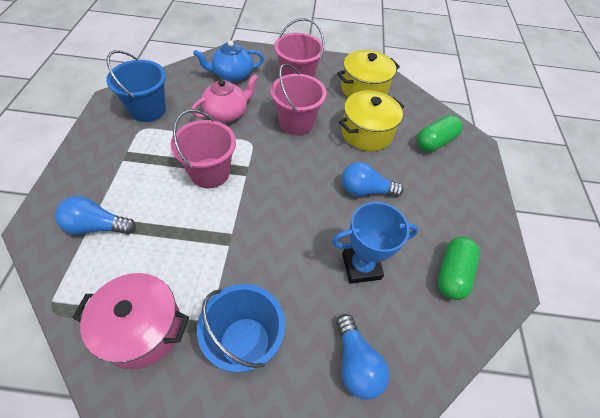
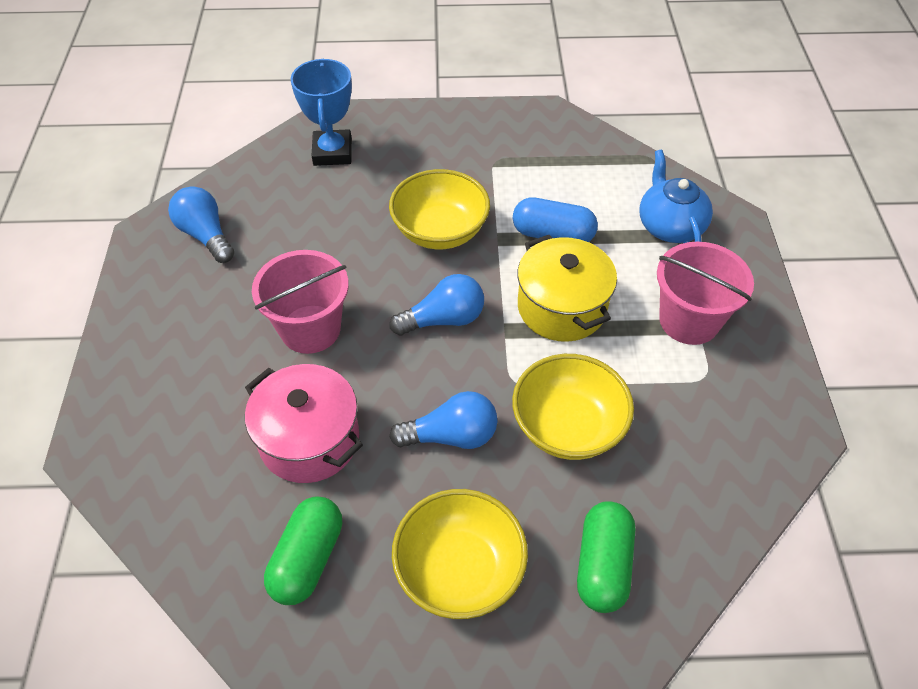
blue bucket: 2 -> 0
blue capsule: 0 -> 1
pink bucket: 3 -> 2
pink teapot: 1 -> 0
yellow bowl: 0 -> 3
yellow pot: 2 -> 1

